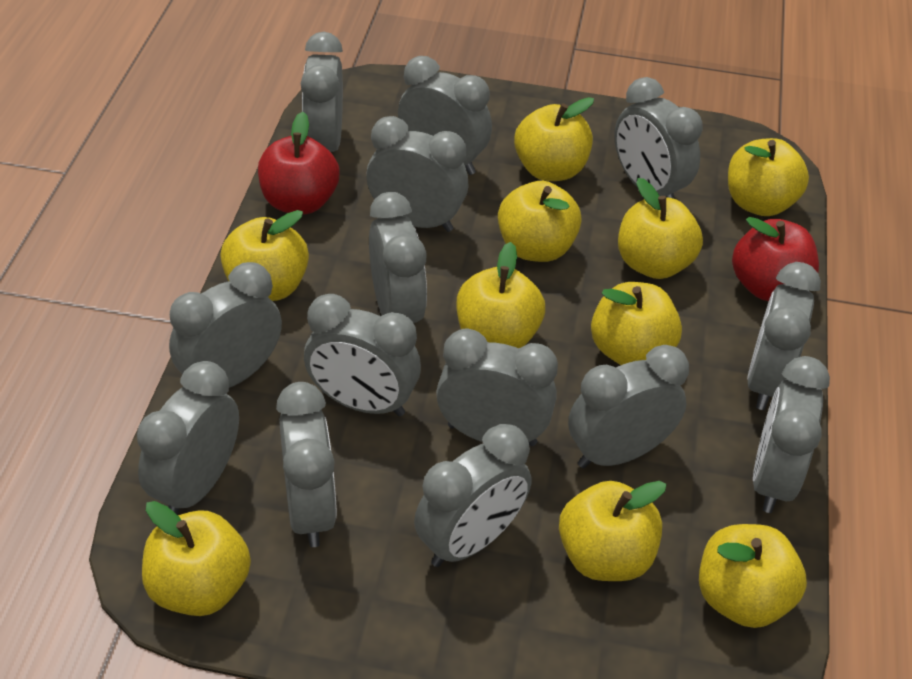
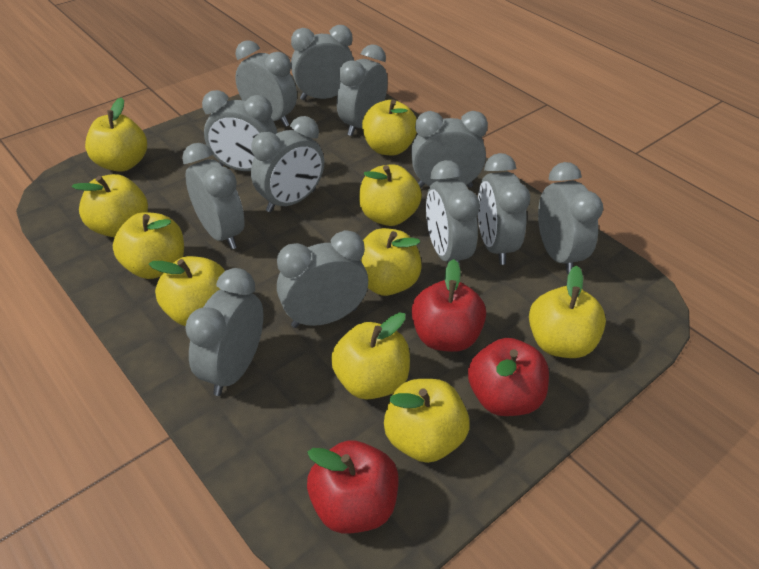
grey clock: 14 -> 12
red apple: 2 -> 3

